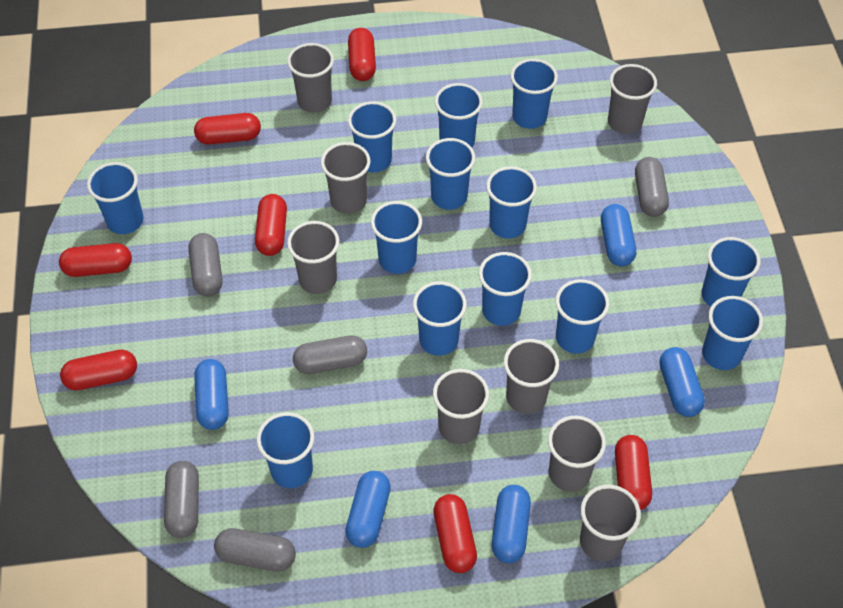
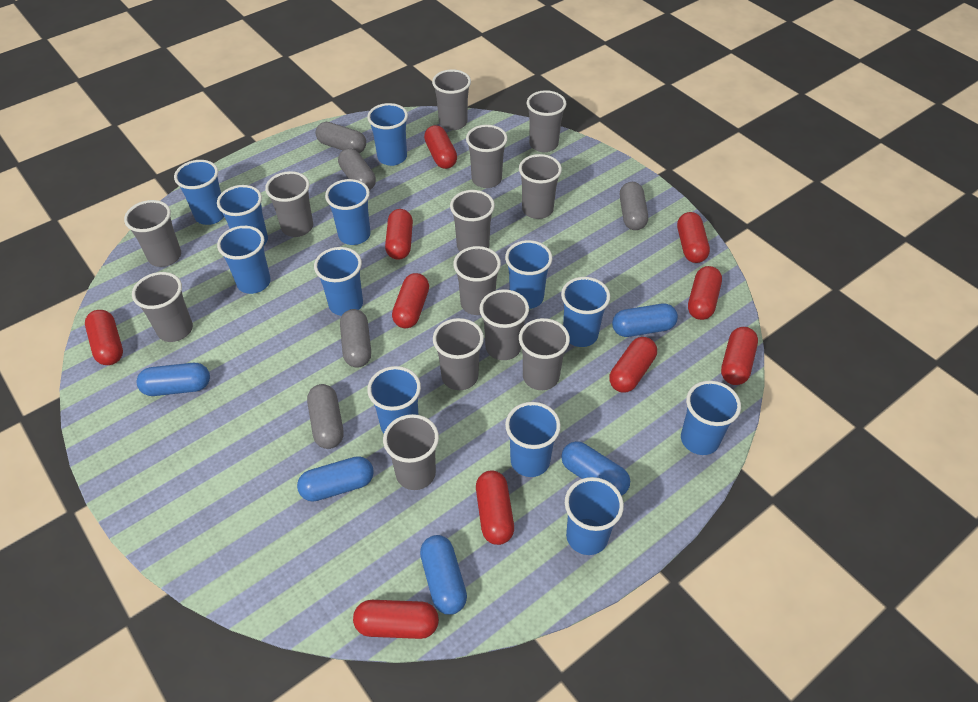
blue cup: 13 -> 12
grey cup: 8 -> 13
red capsule: 7 -> 10

